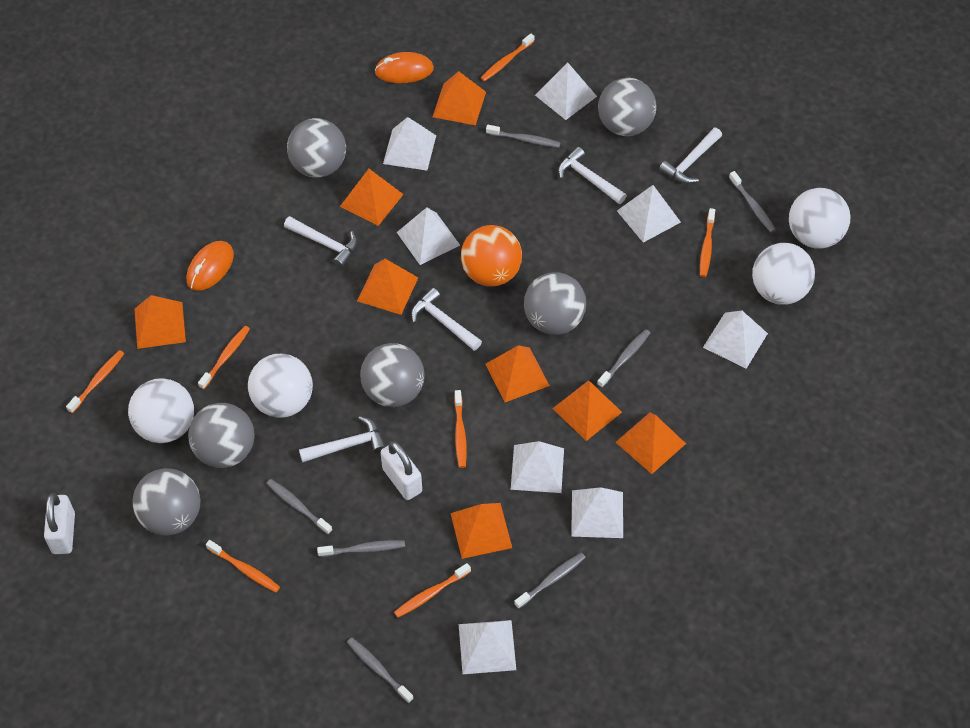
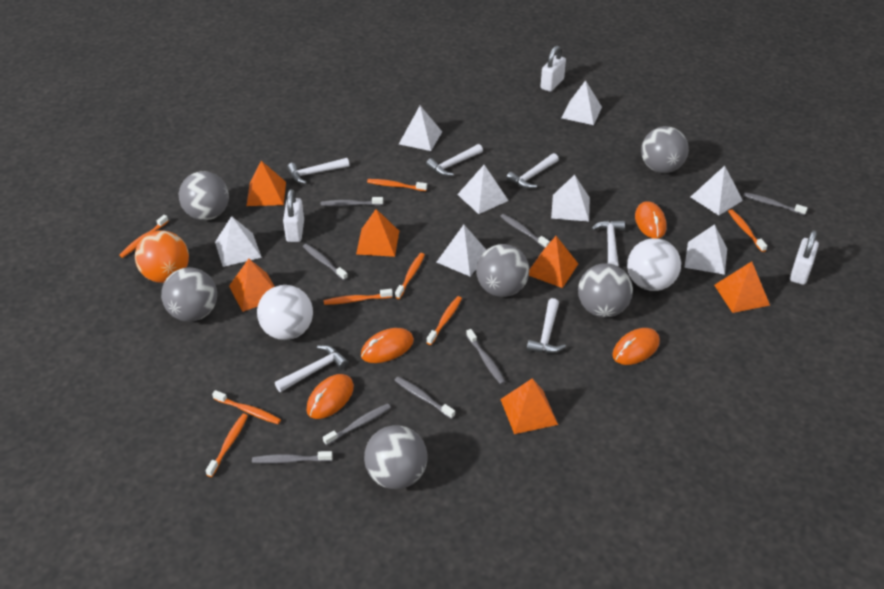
grey toothbrush: 7 -> 8
orange mouse: 2 -> 4
orange pyramid: 8 -> 6
orange toothbrush: 7 -> 8
white ball: 4 -> 2
white hammer: 5 -> 6
white padlock: 2 -> 3

